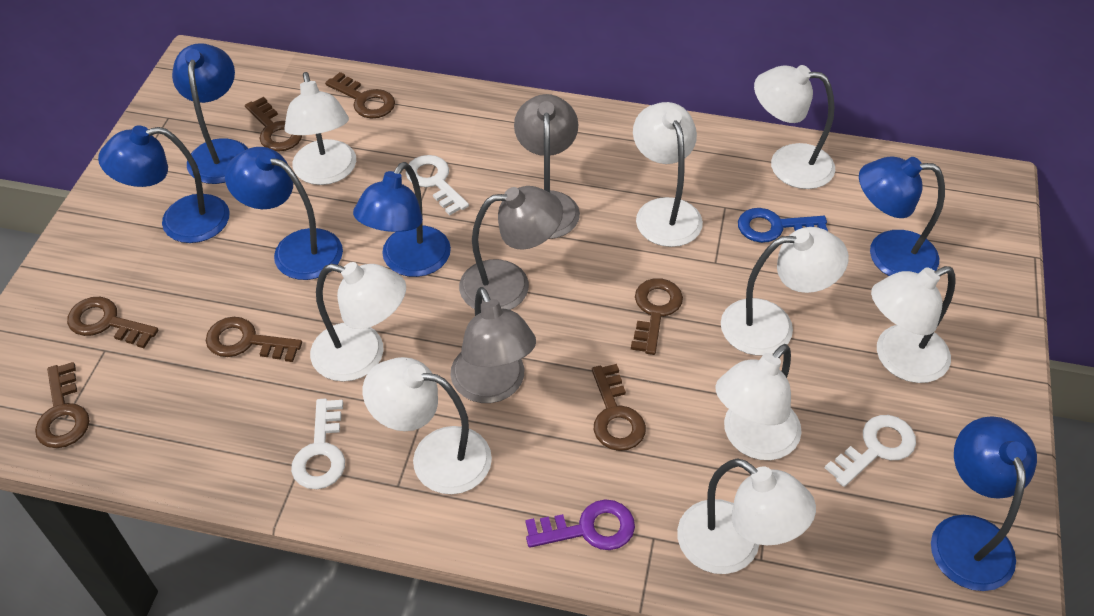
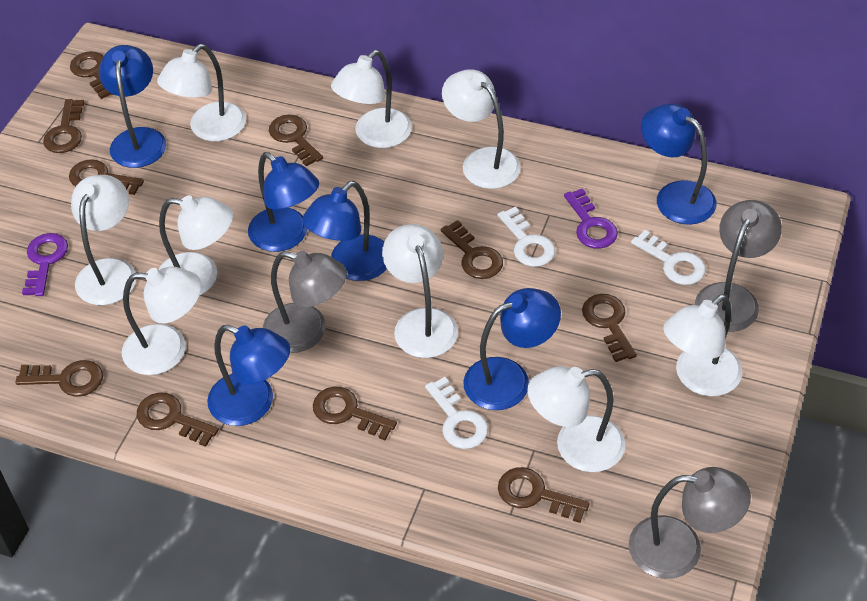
blue key: 1 -> 0
brown key: 7 -> 10
purple key: 1 -> 2

